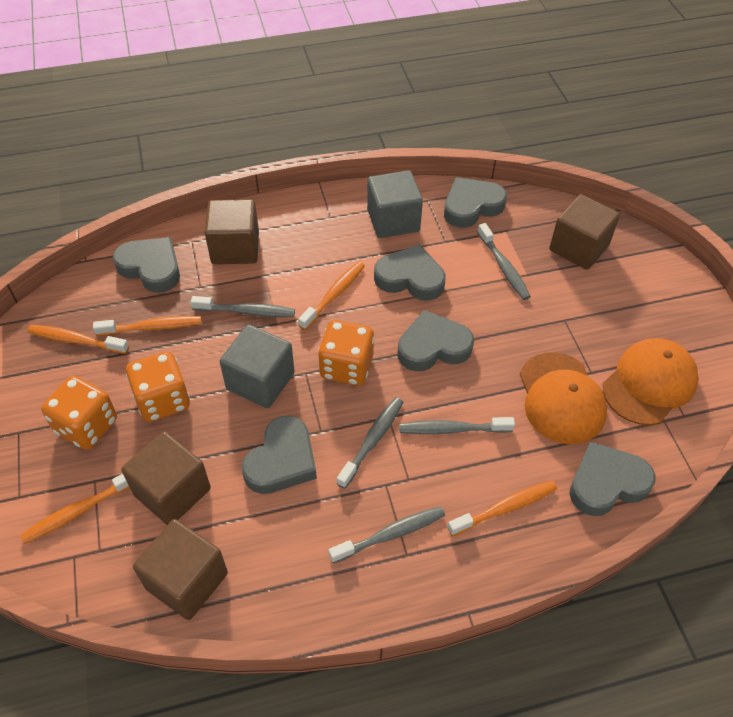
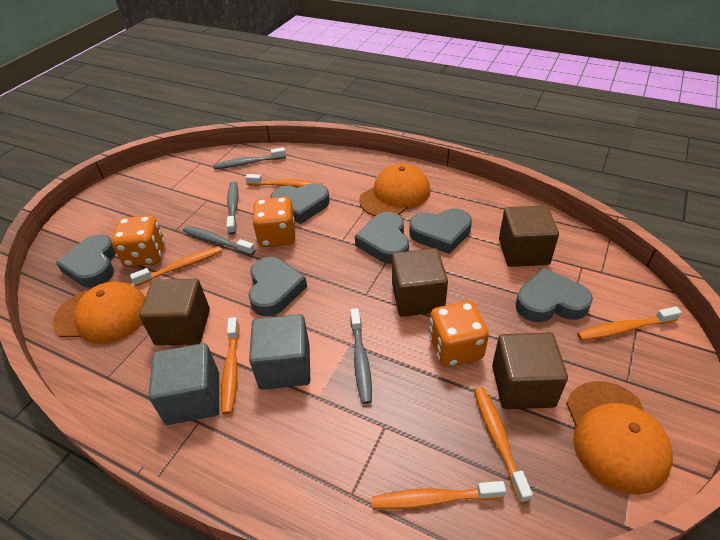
grey toothbrush: 5 -> 4
orange cap: 2 -> 3
orange toothbrush: 5 -> 6

